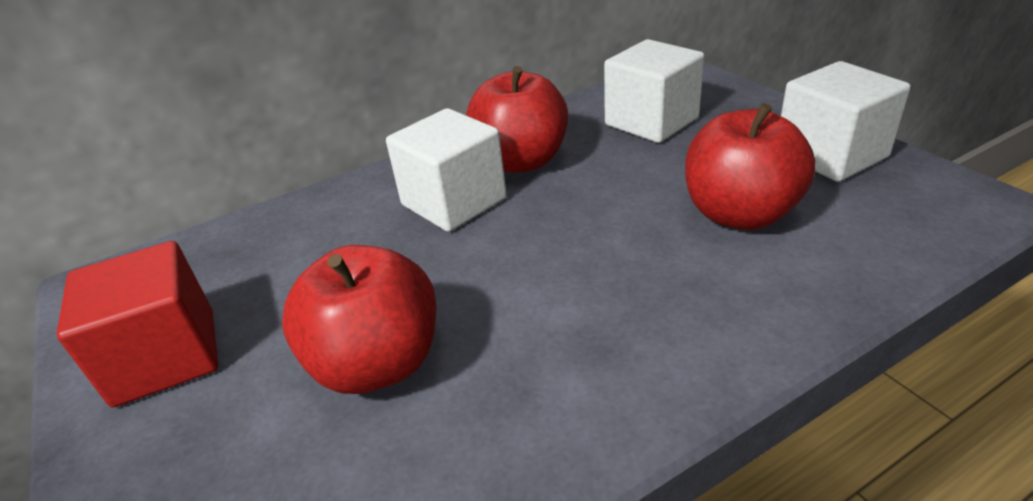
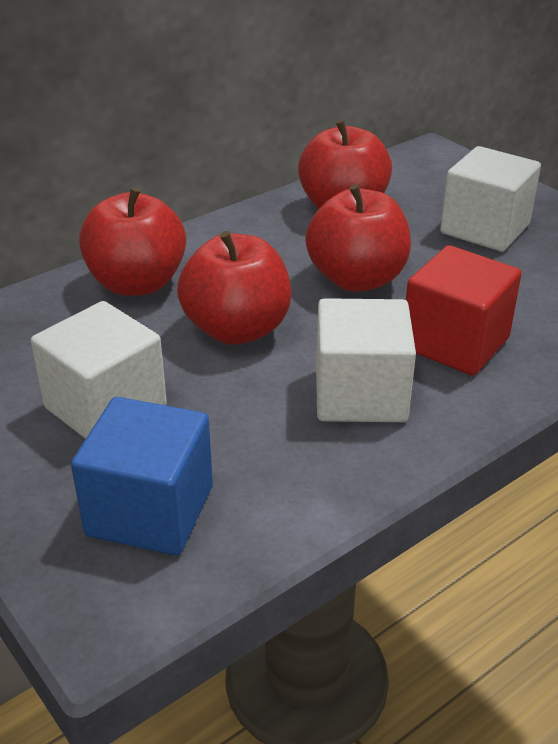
blue cube: 0 -> 1
red apple: 3 -> 4

